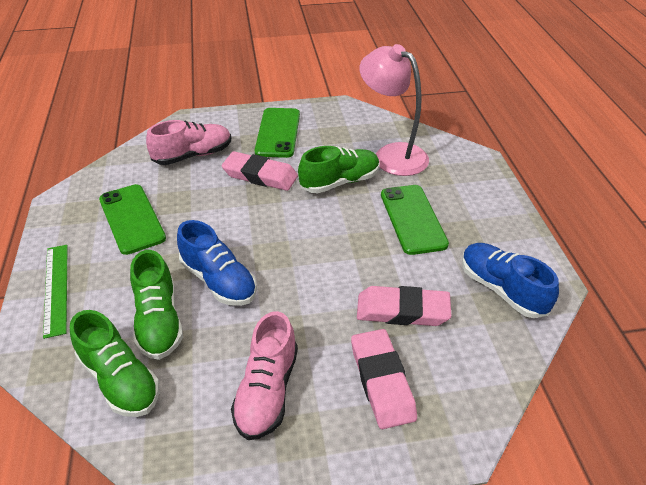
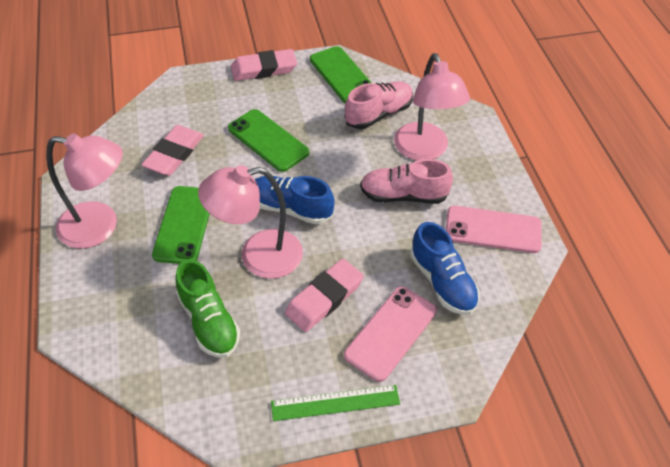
green shoe: 3 -> 1
pink lamp: 1 -> 3
pink phone: 0 -> 2

